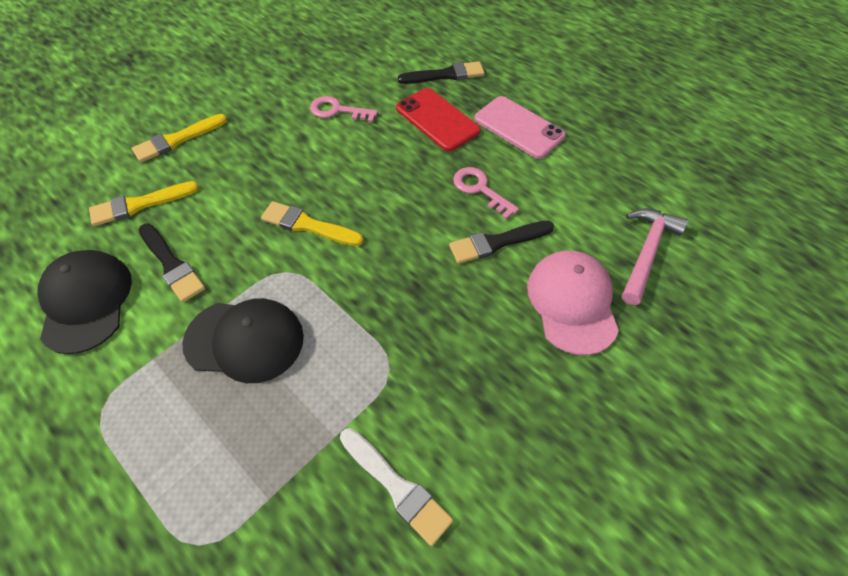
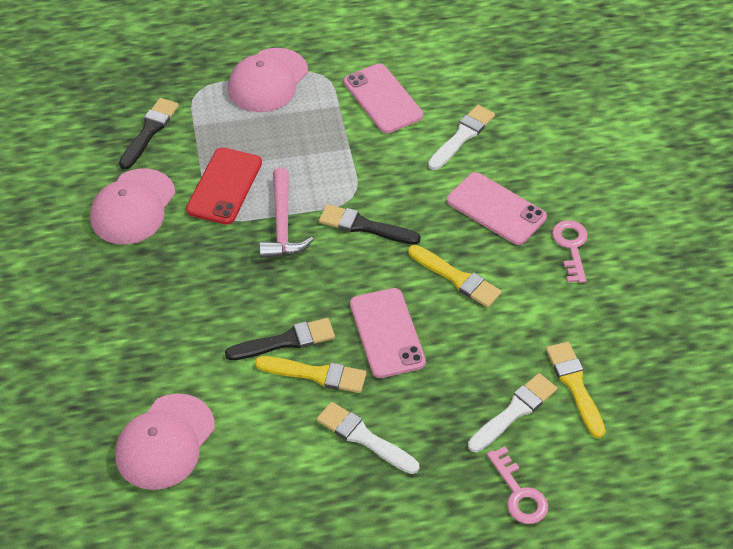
black cap: 2 -> 0
pink cap: 1 -> 3
pink phone: 1 -> 3
white brush: 1 -> 3

